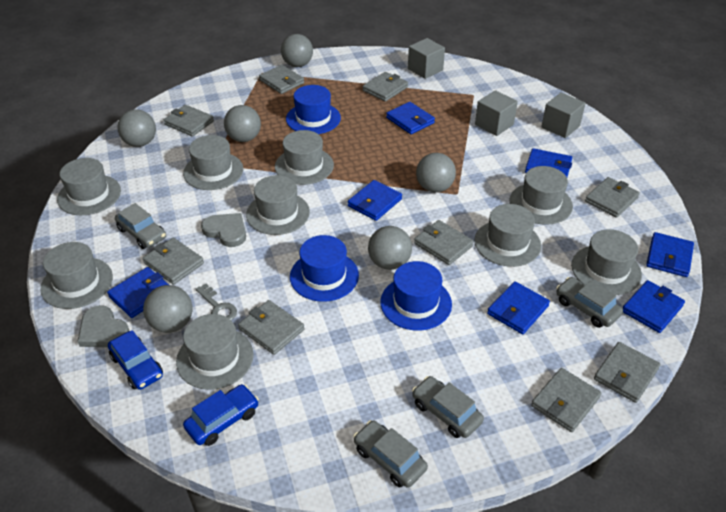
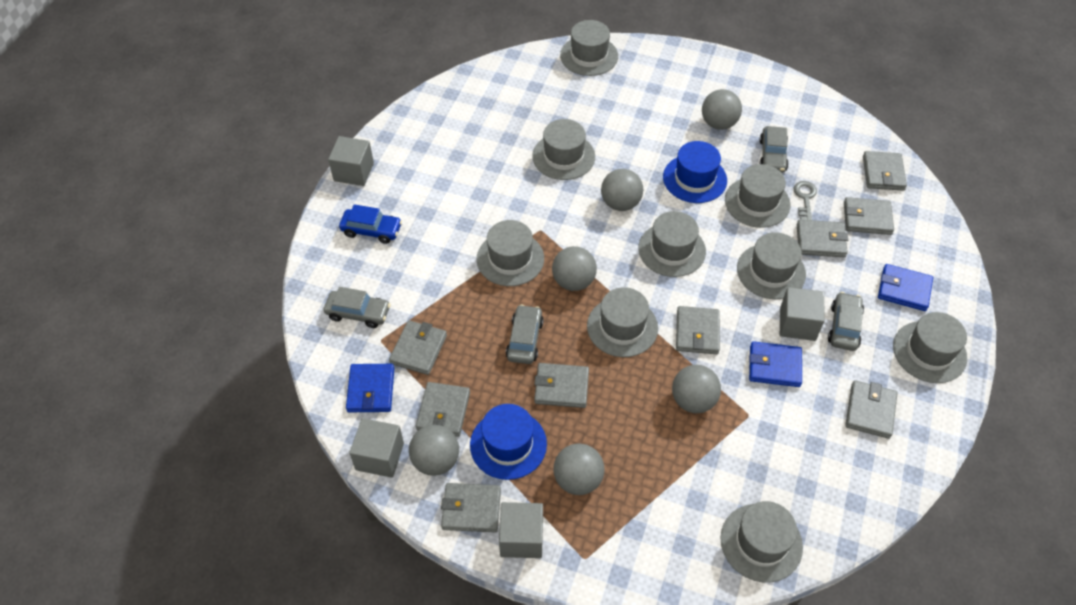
blue car: 2 -> 1
blue hat: 3 -> 2
blue wallet: 7 -> 3
grey cube: 3 -> 4
grey heart: 2 -> 0

